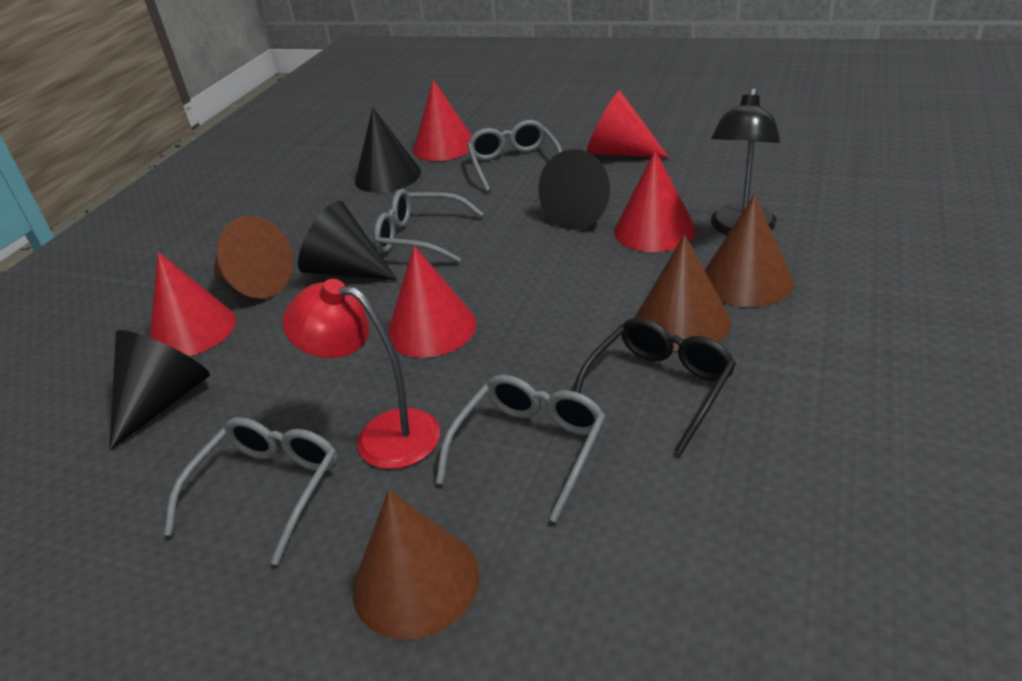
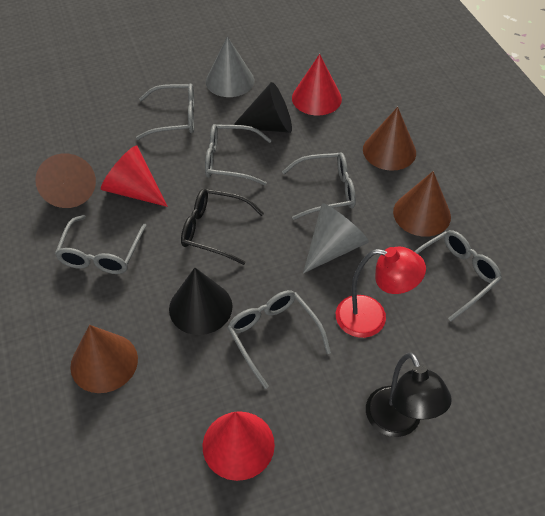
black cone: 4 -> 2
grey cone: 0 -> 2
grey glasses: 4 -> 6
red cone: 5 -> 3

